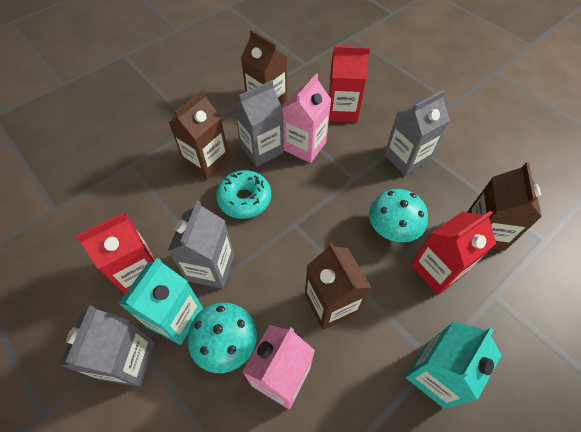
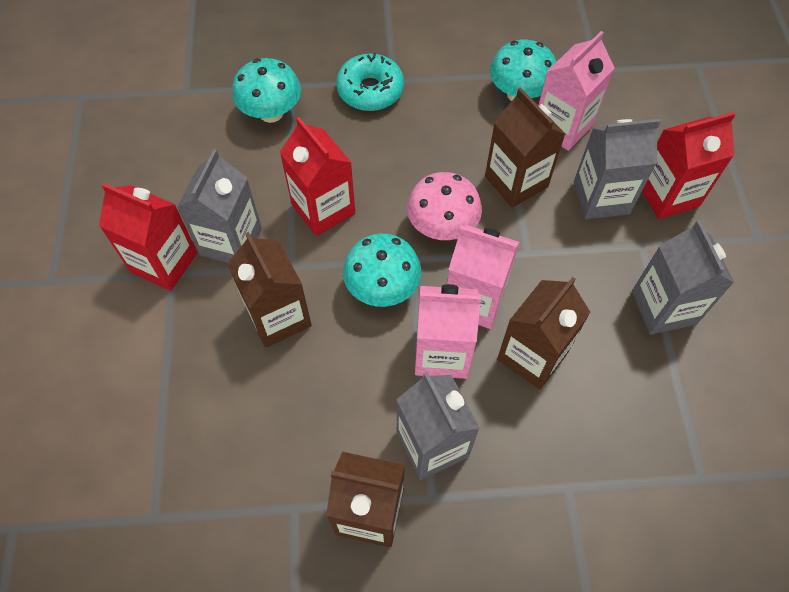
pink carton: 2 -> 3
pink mushroom: 0 -> 1
turquoise carton: 2 -> 0
turquoise mushroom: 2 -> 3

